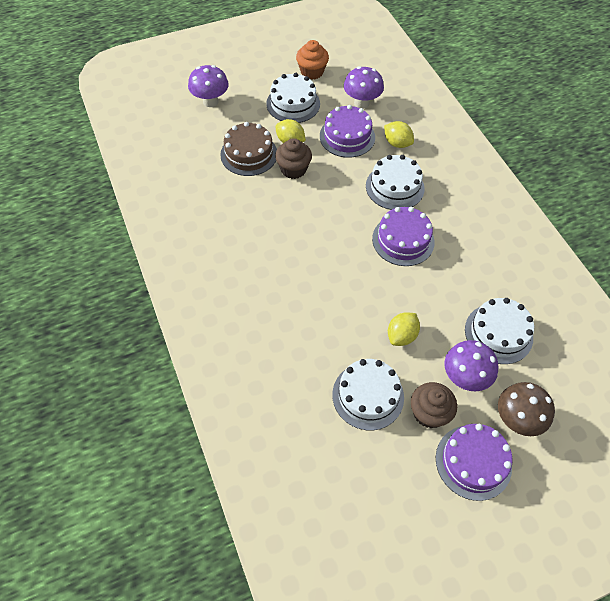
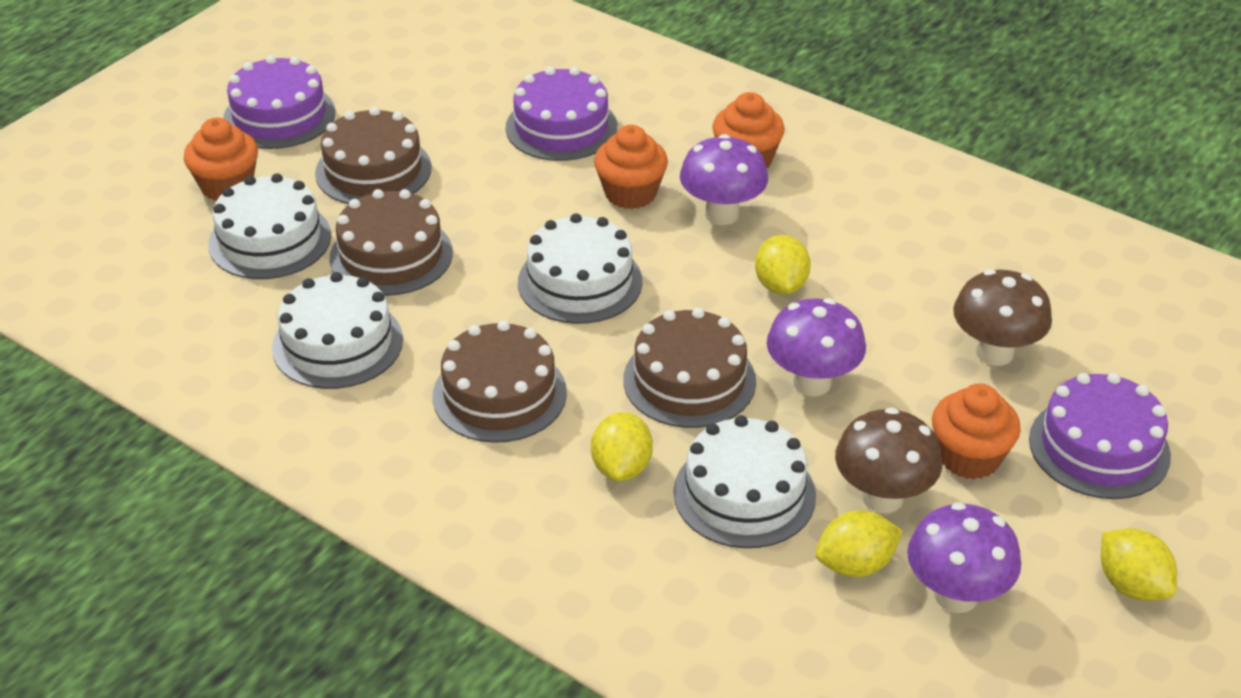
brown cake: 1 -> 4
brown cupcake: 2 -> 0
brown mushroom: 1 -> 2
orange cupcake: 1 -> 4
yellow lemon: 3 -> 4

